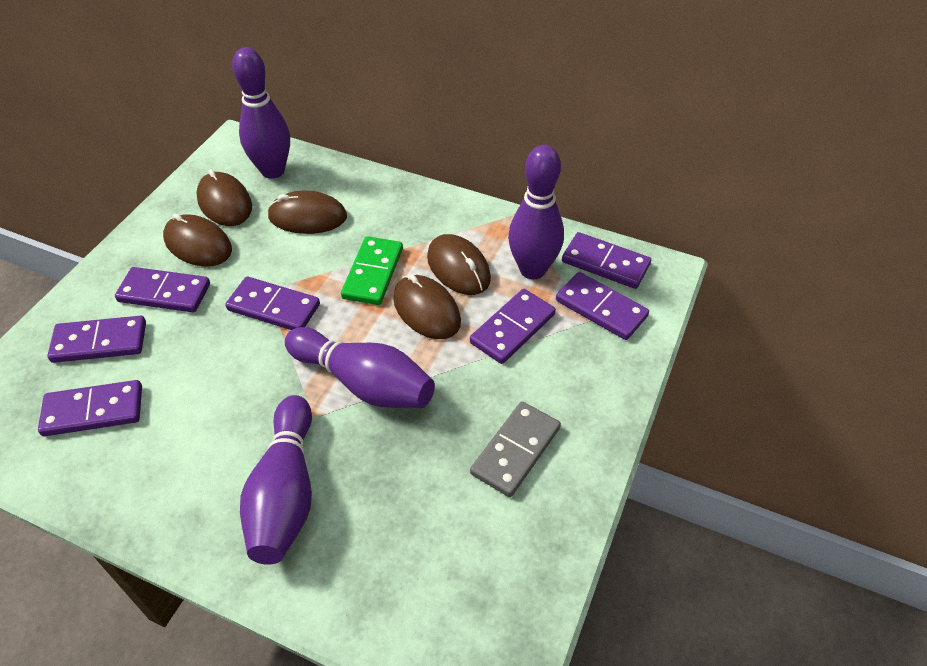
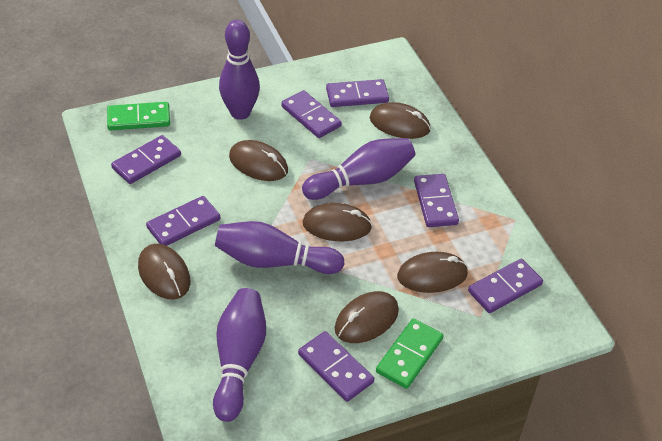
brown mouse: 5 -> 6
green domino: 1 -> 2
grey domino: 1 -> 0

